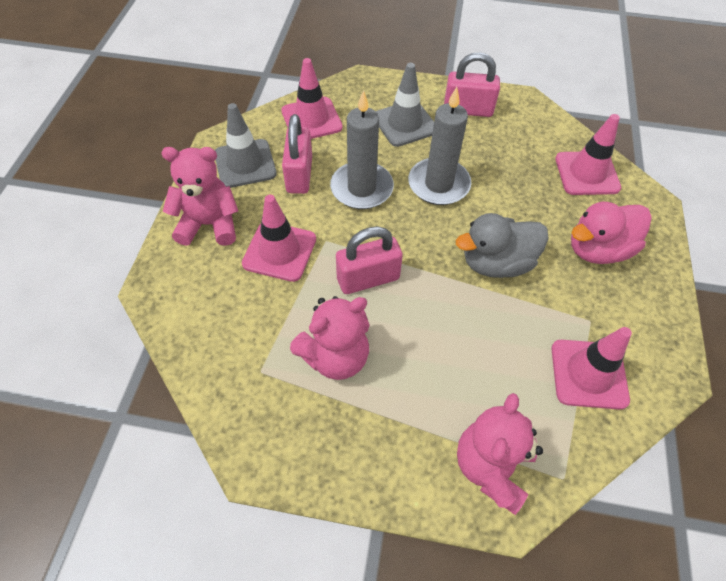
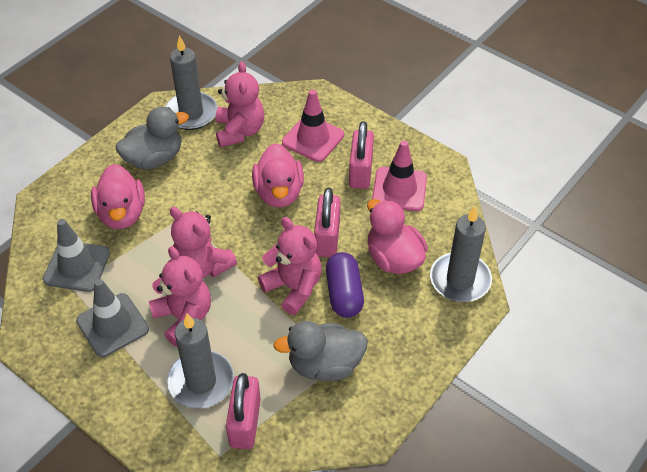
grey candle: 2 -> 3
grey duck: 1 -> 2
pink duck: 1 -> 3
pink teddy bear: 3 -> 4
pink traffic cone: 4 -> 2
purple capsule: 0 -> 1

